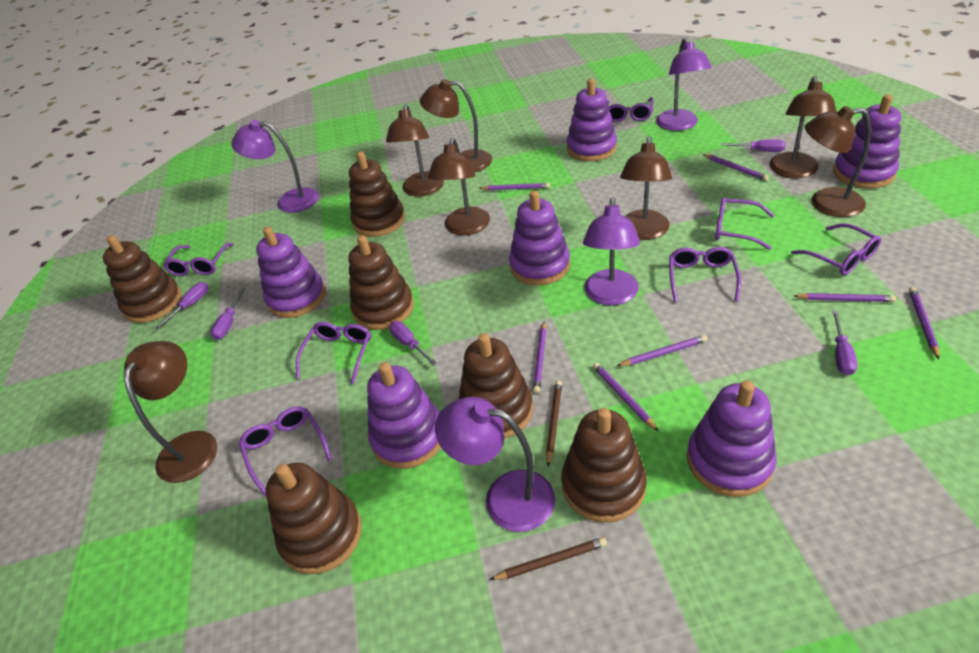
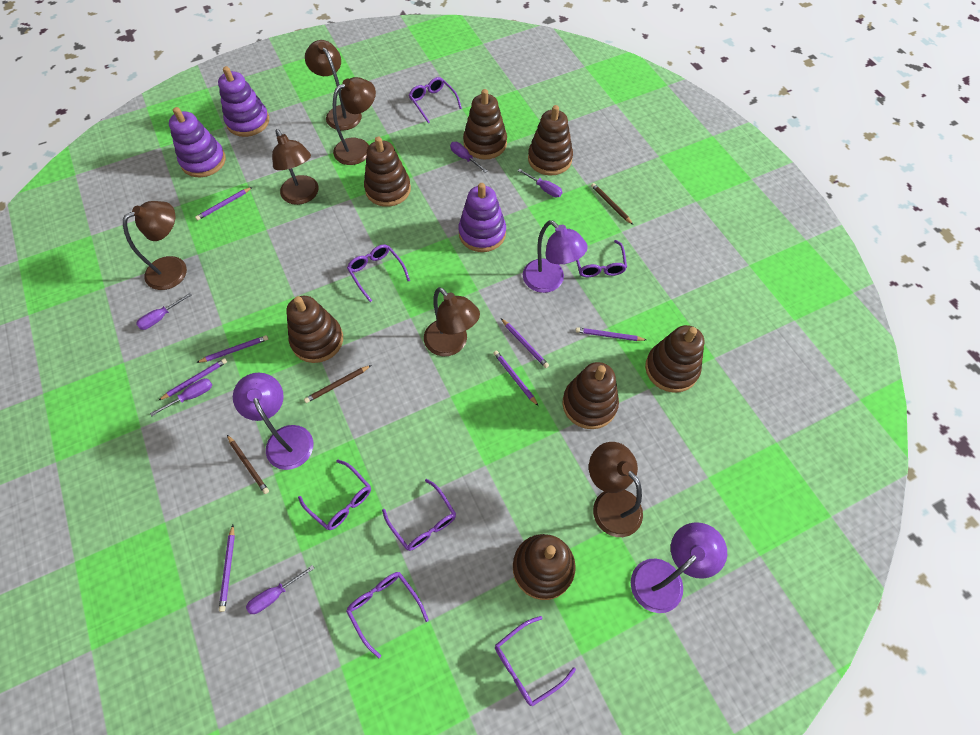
brown lamp: 7 -> 6
brown pencil: 2 -> 3
brown stacking toy: 6 -> 7
purple lamp: 4 -> 3
purple stacking toy: 6 -> 3

